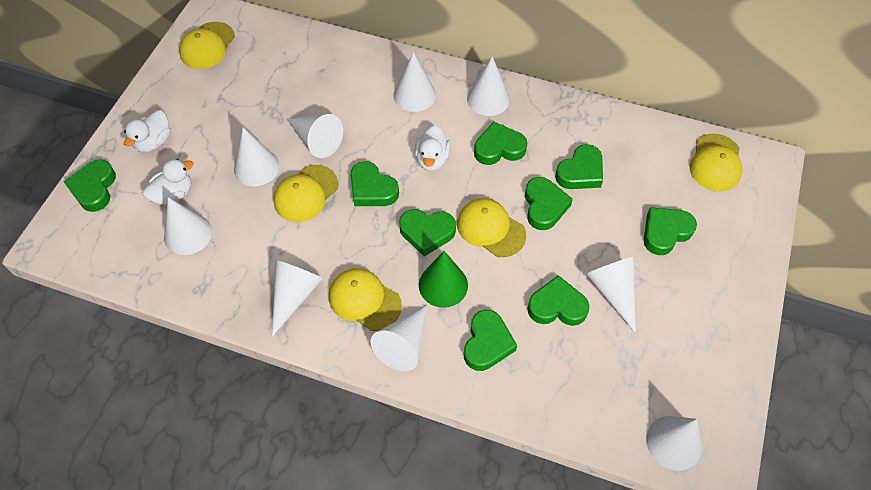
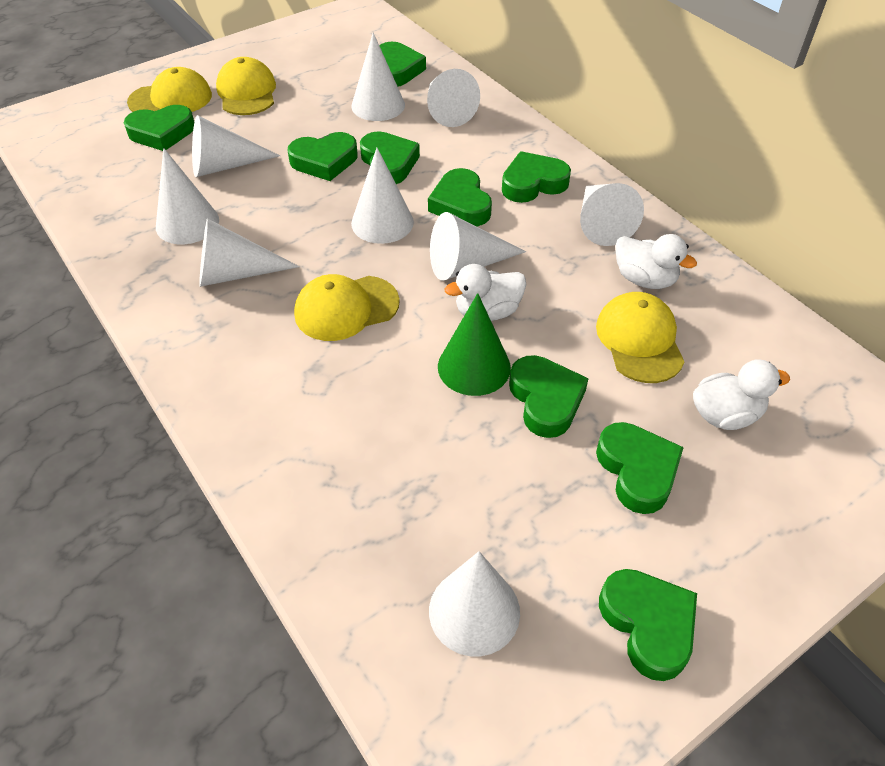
yellow cap: 5 -> 4

